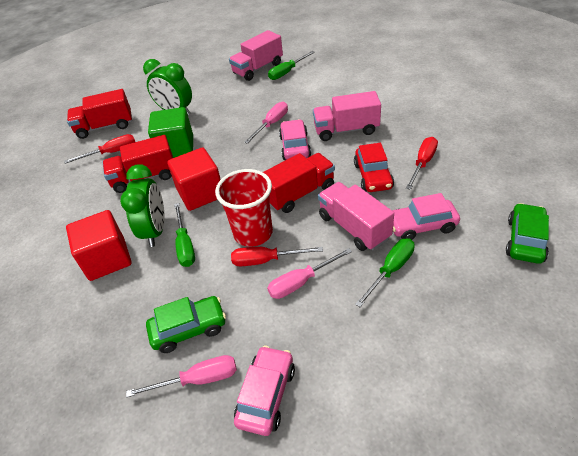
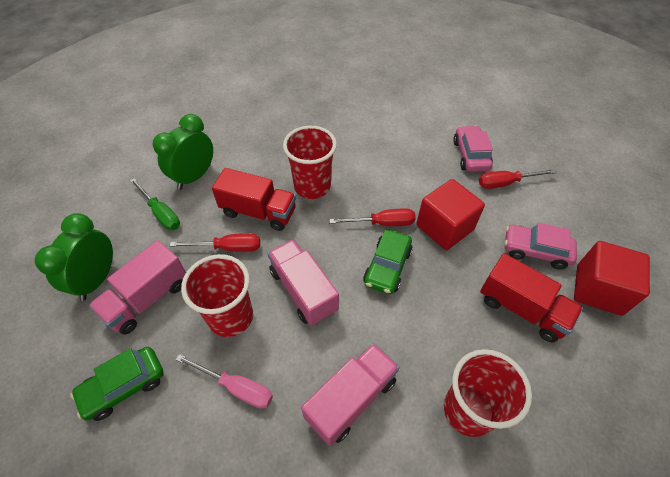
green cube: 1 -> 0
green screwdriver: 3 -> 1
pink car: 3 -> 2
pink screwdriver: 3 -> 1
red car: 1 -> 0
red cup: 1 -> 3
red truck: 3 -> 2

